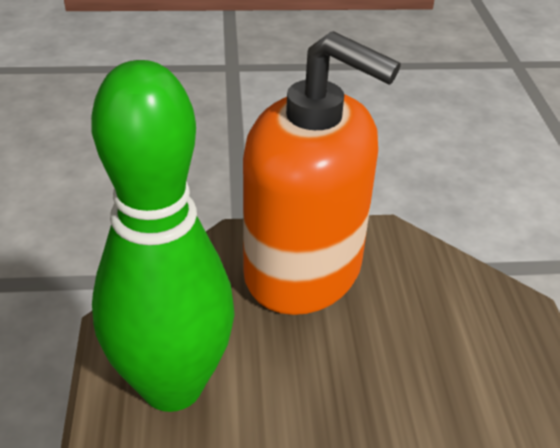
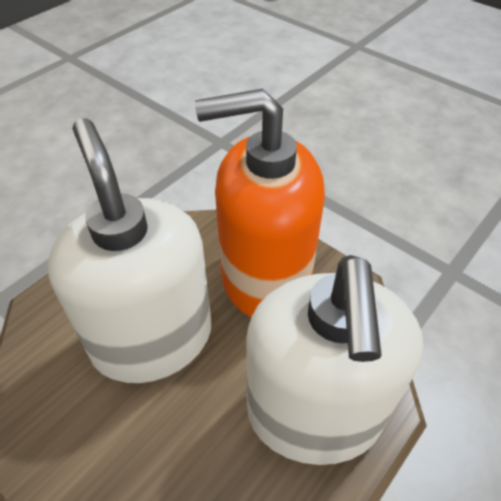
green bowling pin: 1 -> 0
white soap dispenser: 0 -> 2

